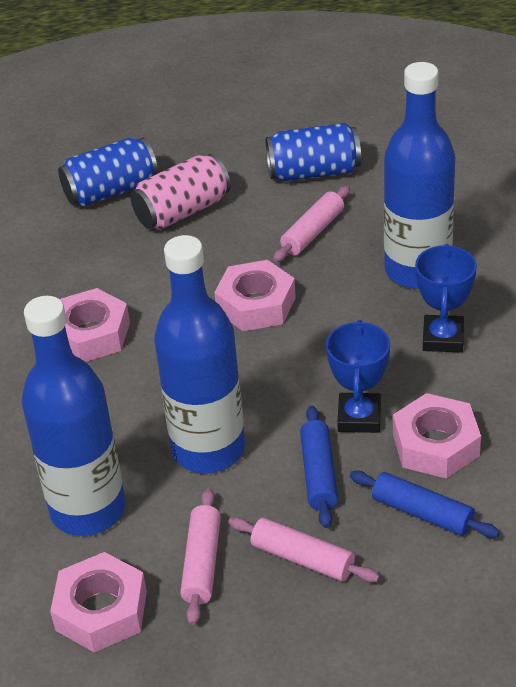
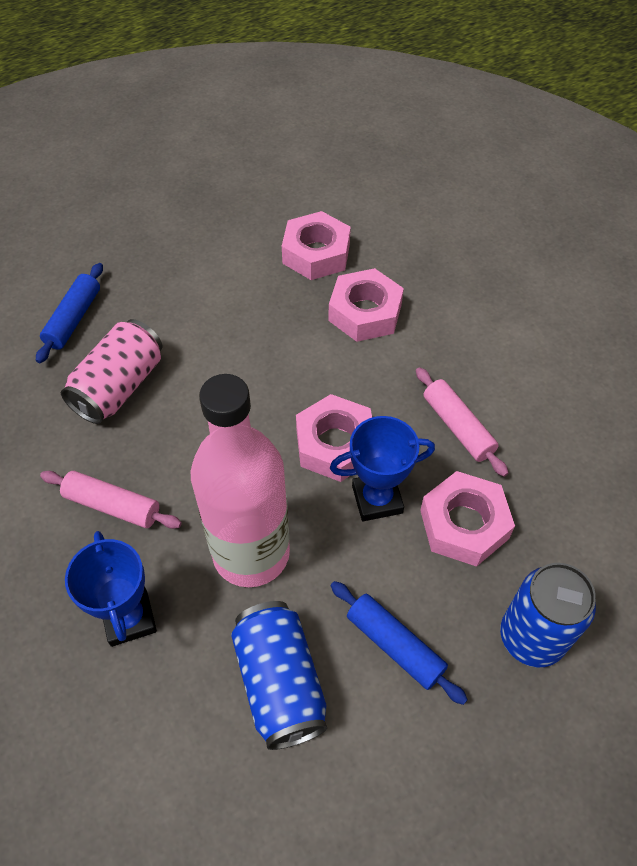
blue bottle: 3 -> 0
pink bottle: 0 -> 1
pink rolling pin: 3 -> 2

